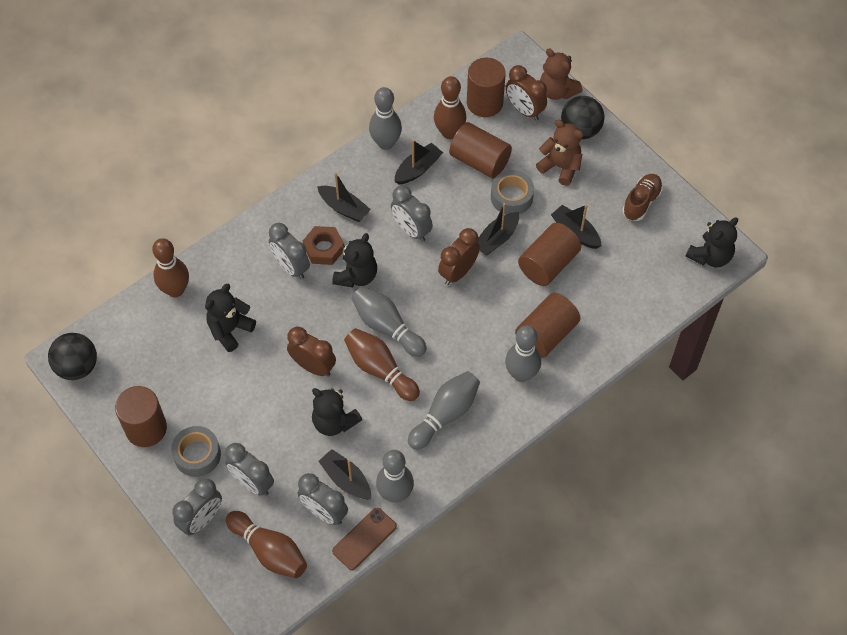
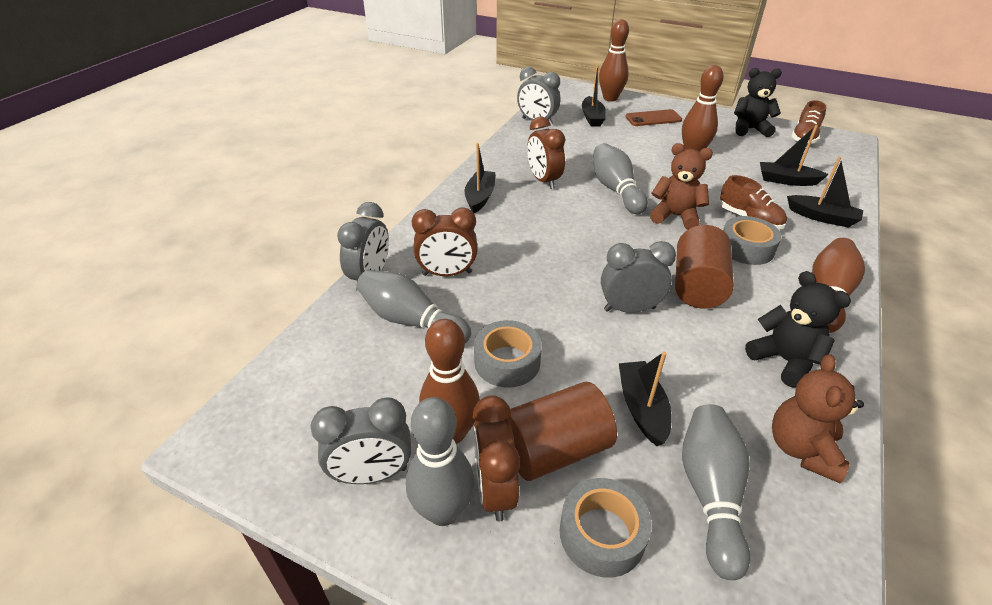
black ball: 2 -> 0
black teddy bear: 4 -> 2
brown cylinder: 5 -> 2
brown nut: 1 -> 0
brown shoe: 1 -> 2
grey bowling pin: 5 -> 4
grey clock: 5 -> 4
grey tape: 2 -> 3

